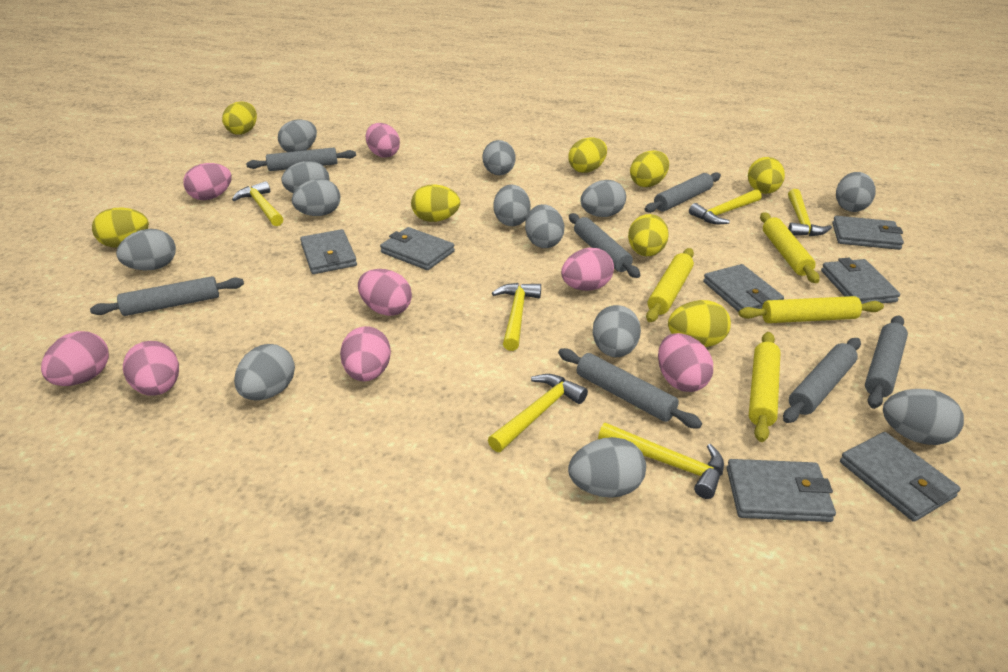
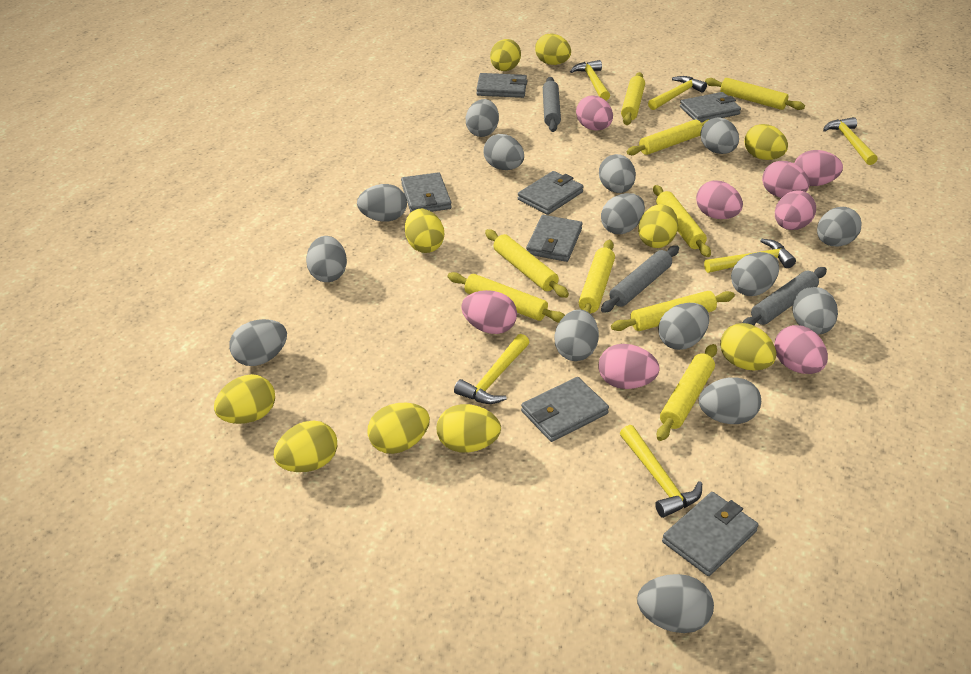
grey egg: 13 -> 15
grey rolling pin: 7 -> 3
yellow egg: 8 -> 10
yellow rolling pin: 4 -> 9

